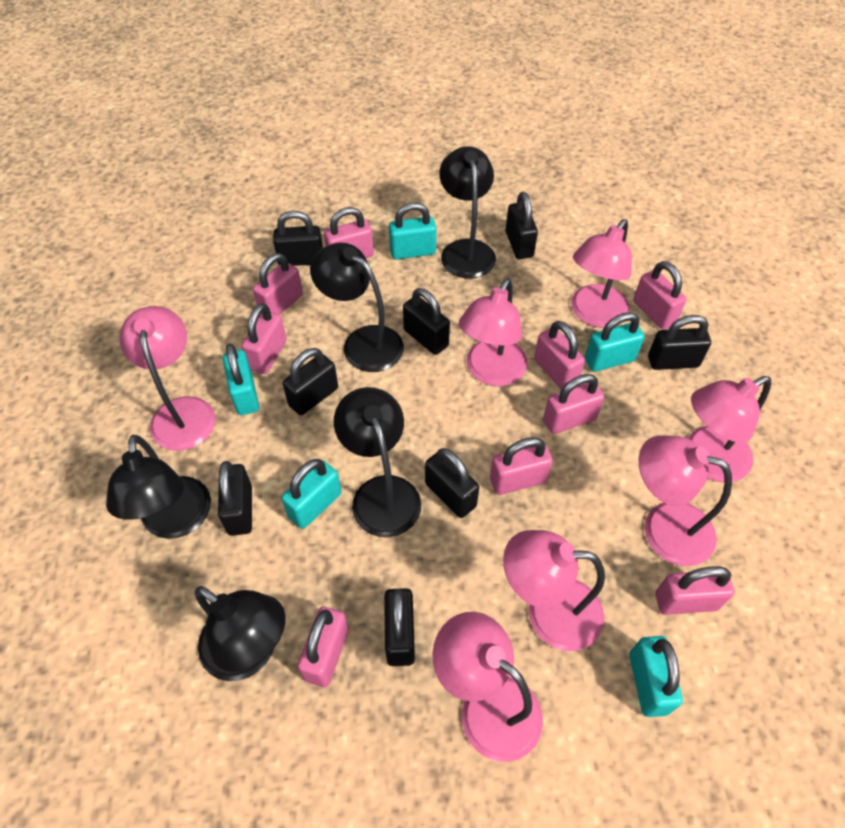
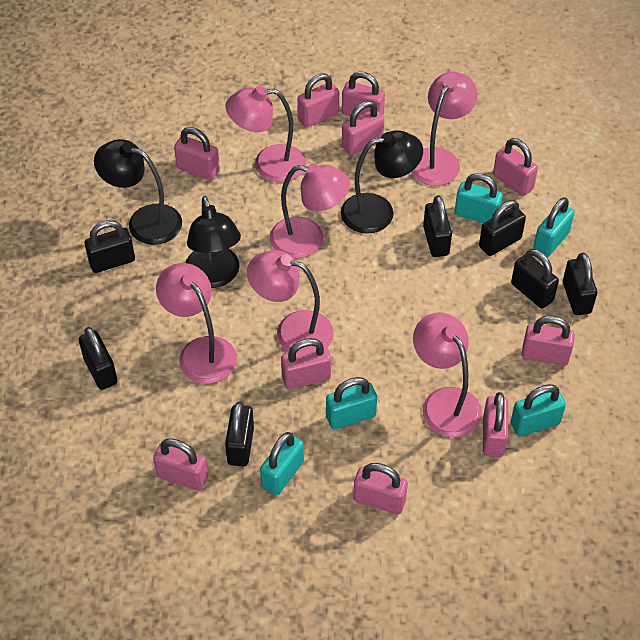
black lamp: 5 -> 3
black padlock: 8 -> 7
pink lamp: 7 -> 6
pink padlock: 9 -> 10

